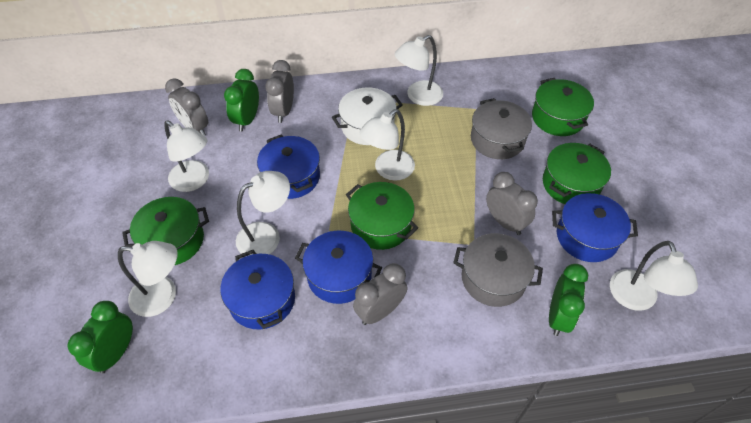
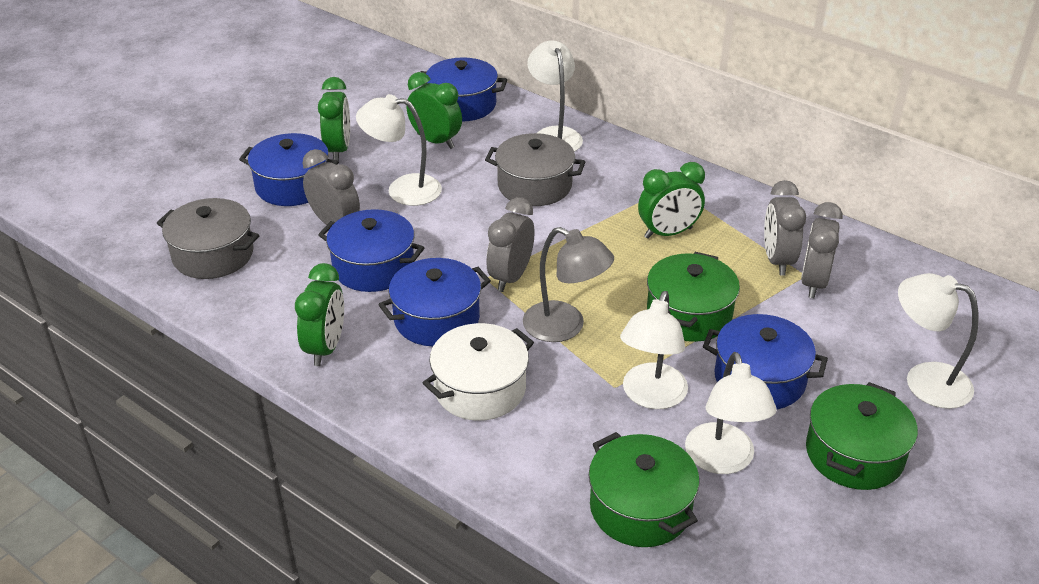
blue pot: 4 -> 5
green clock: 3 -> 4
green pot: 4 -> 3
grey lamp: 0 -> 1
white lamp: 6 -> 5

